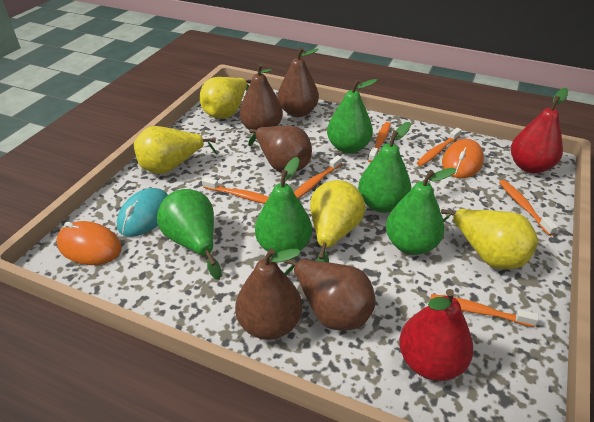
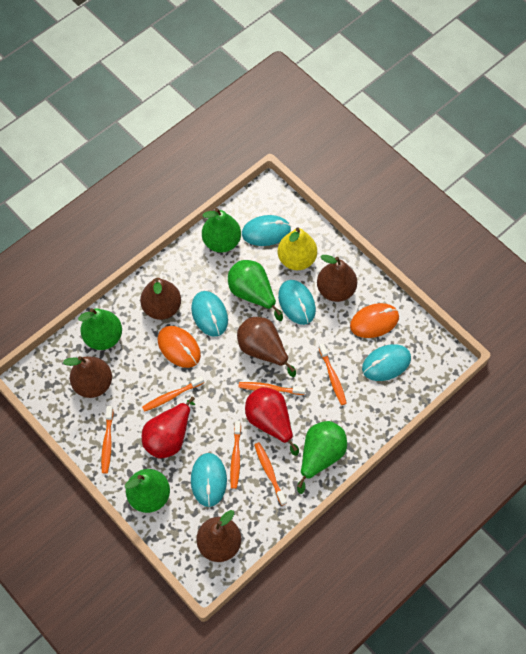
turquoise mouse: 1 -> 5
yellow pear: 4 -> 1

